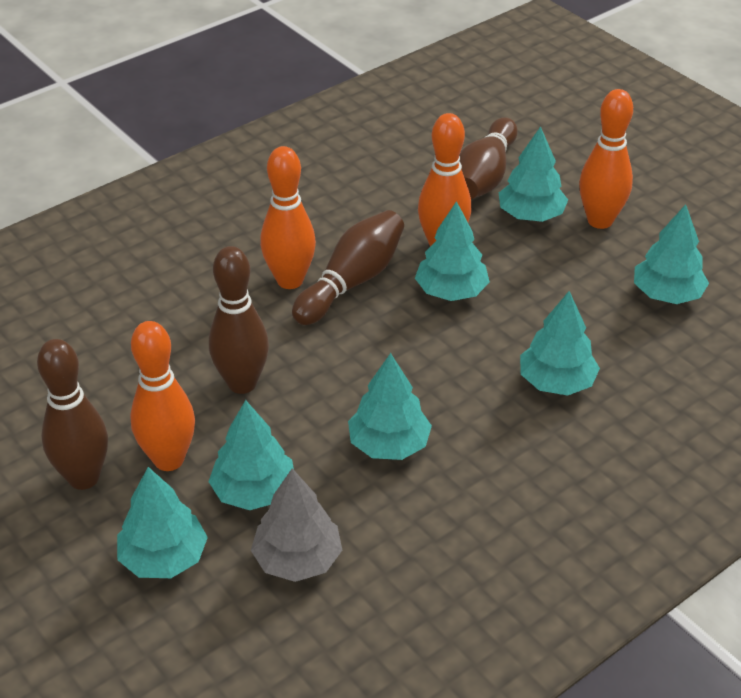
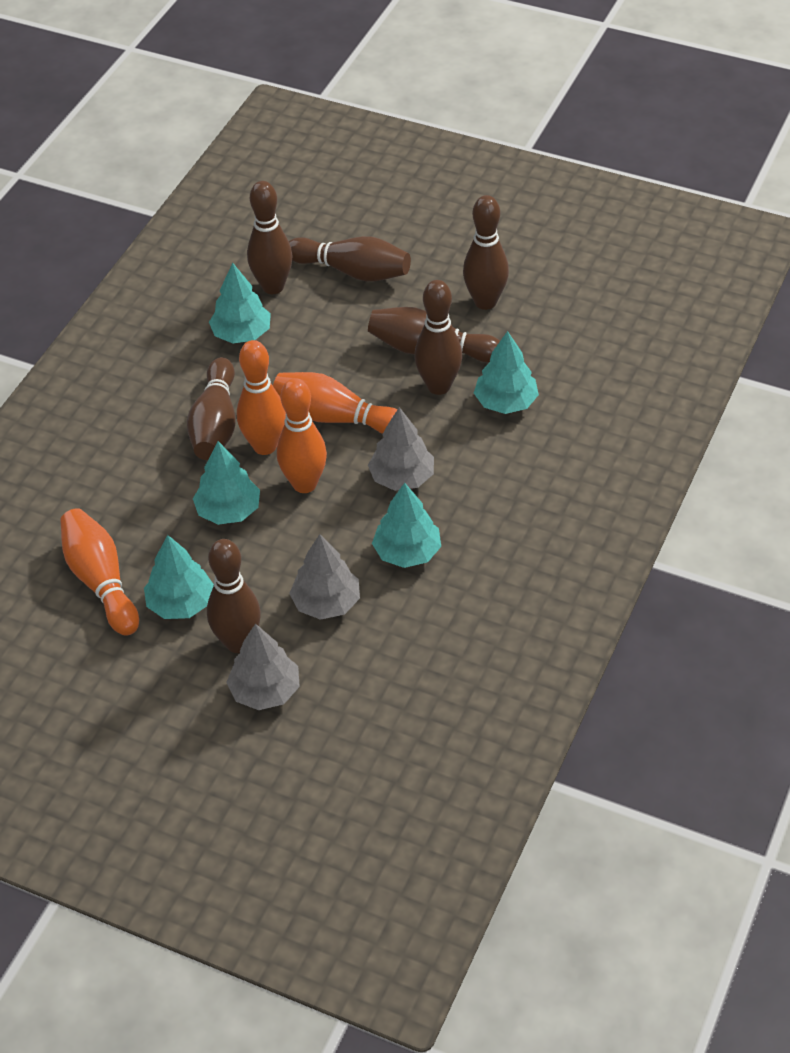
brown bowling pin: 4 -> 7
grey tree: 1 -> 3
turquoise tree: 7 -> 5

